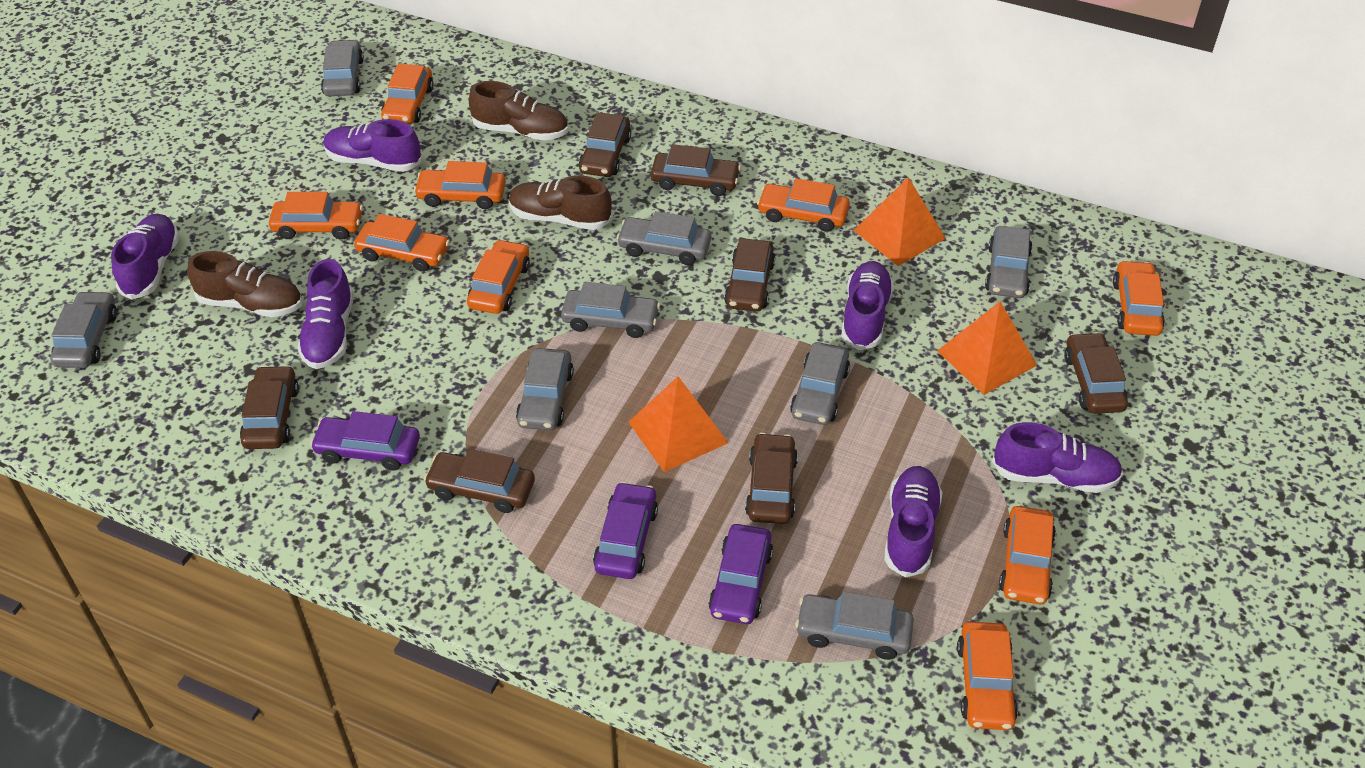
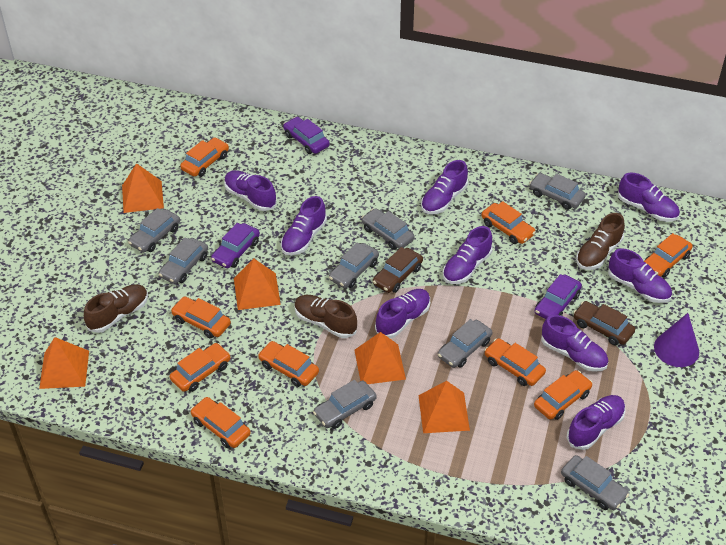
brown car: 7 -> 2
orange pyramid: 3 -> 5
purple cone: 0 -> 1
purple shoe: 6 -> 9

